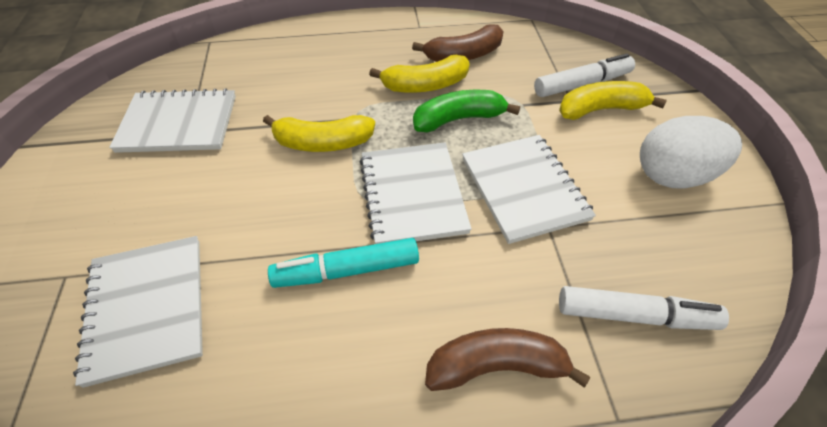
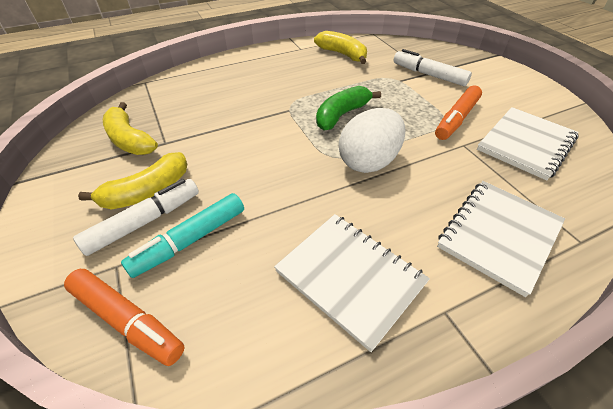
brown banana: 2 -> 0
orange marker: 0 -> 2
white notebook: 4 -> 3

